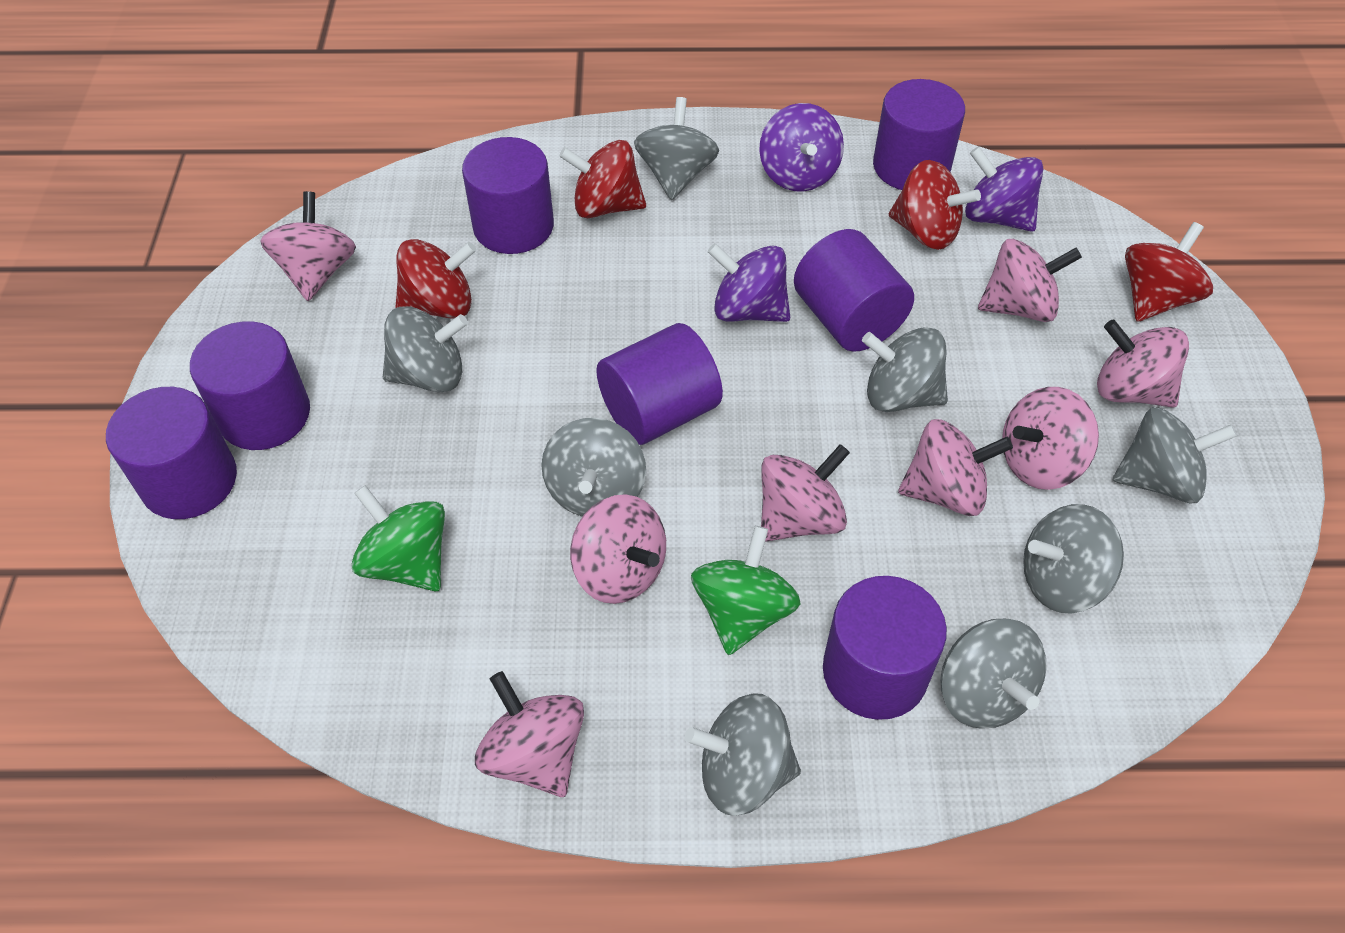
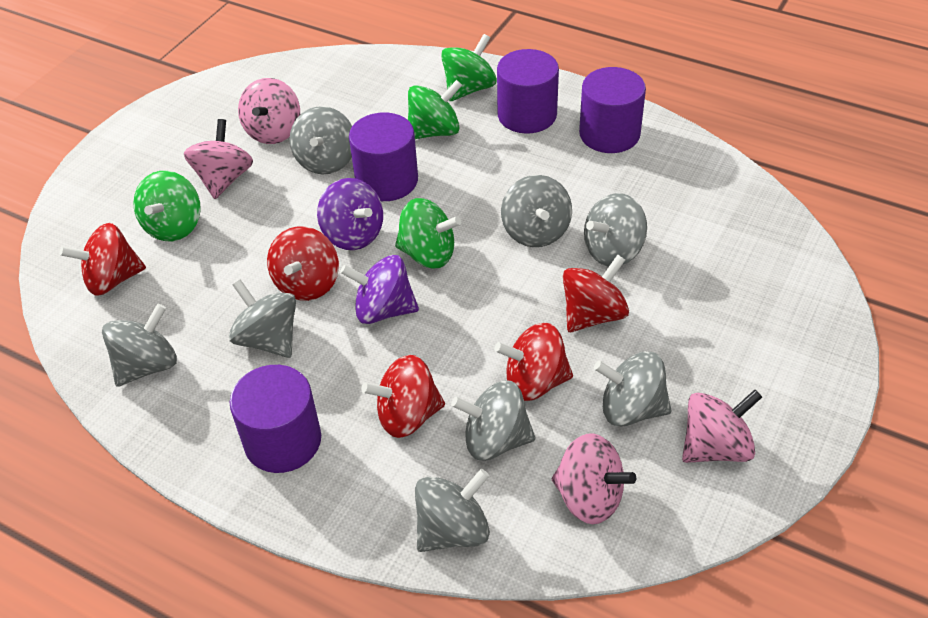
green spinning top: 2 -> 4
pink spinning top: 8 -> 4
purple cylinder: 7 -> 4
purple spinning top: 3 -> 2
red spinning top: 4 -> 5

